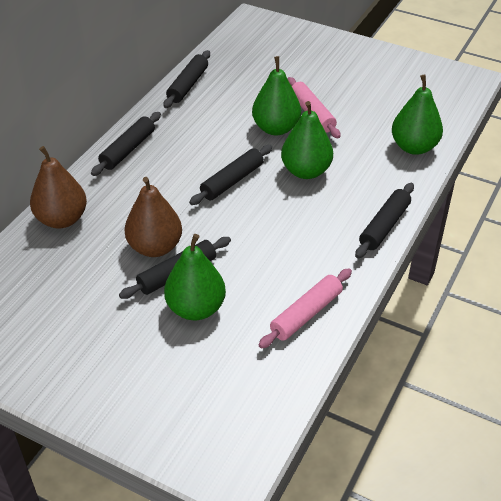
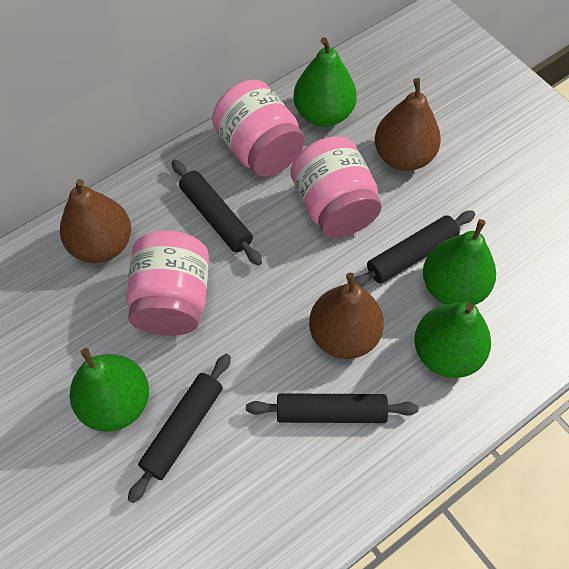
black rolling pin: 5 -> 4
brown pear: 2 -> 3
pink jar: 0 -> 3
pink rolling pin: 2 -> 0

